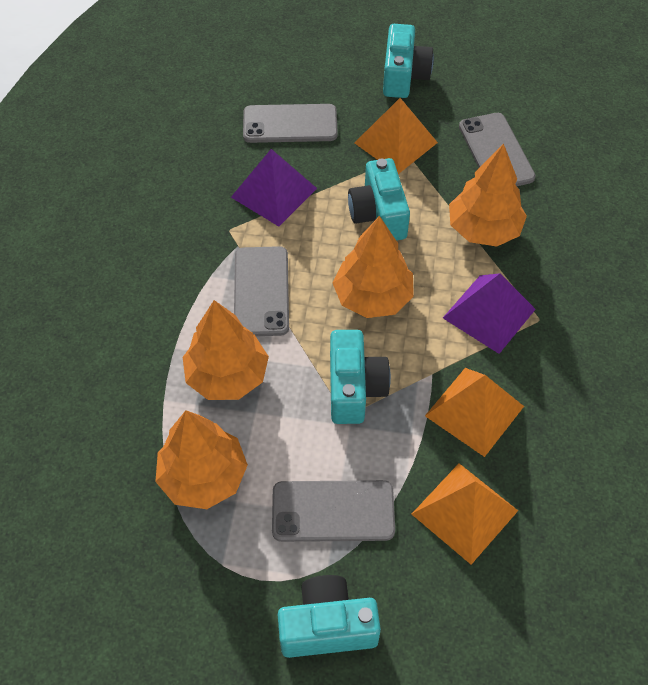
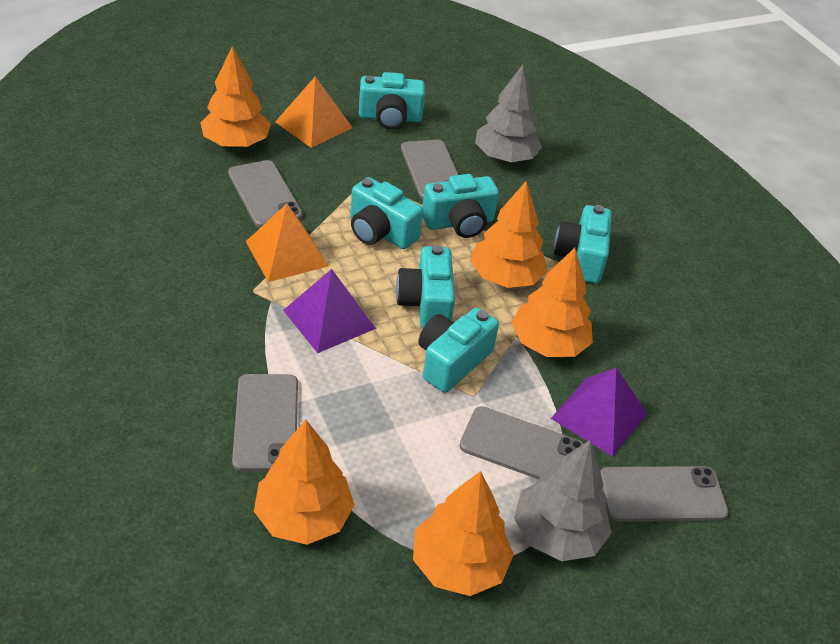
grey phone: 4 -> 5
grey tree: 0 -> 2
orange pyramid: 3 -> 2
orange tree: 4 -> 5
turquoise camera: 4 -> 6

